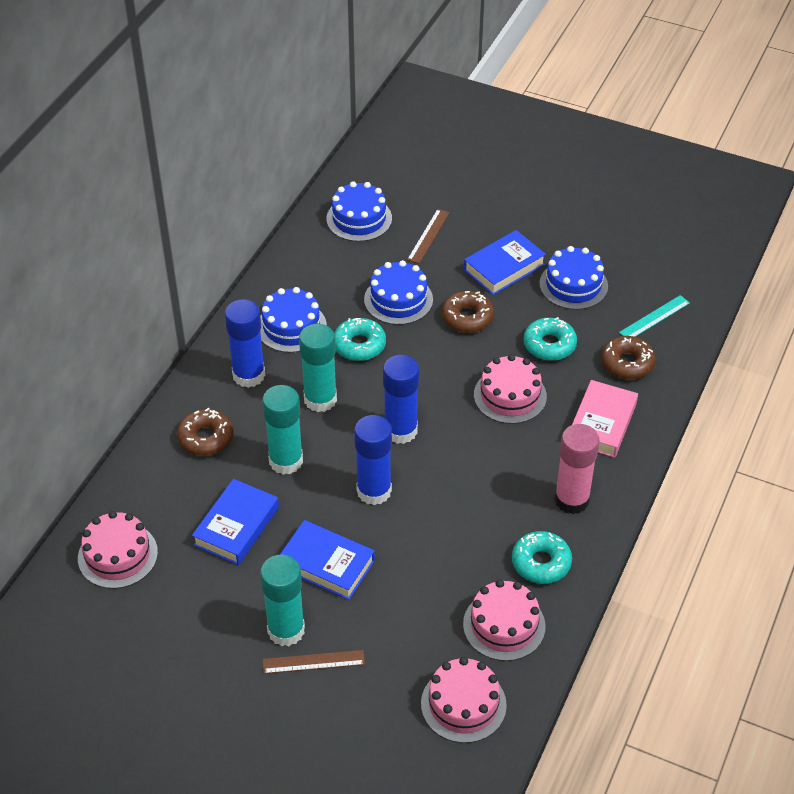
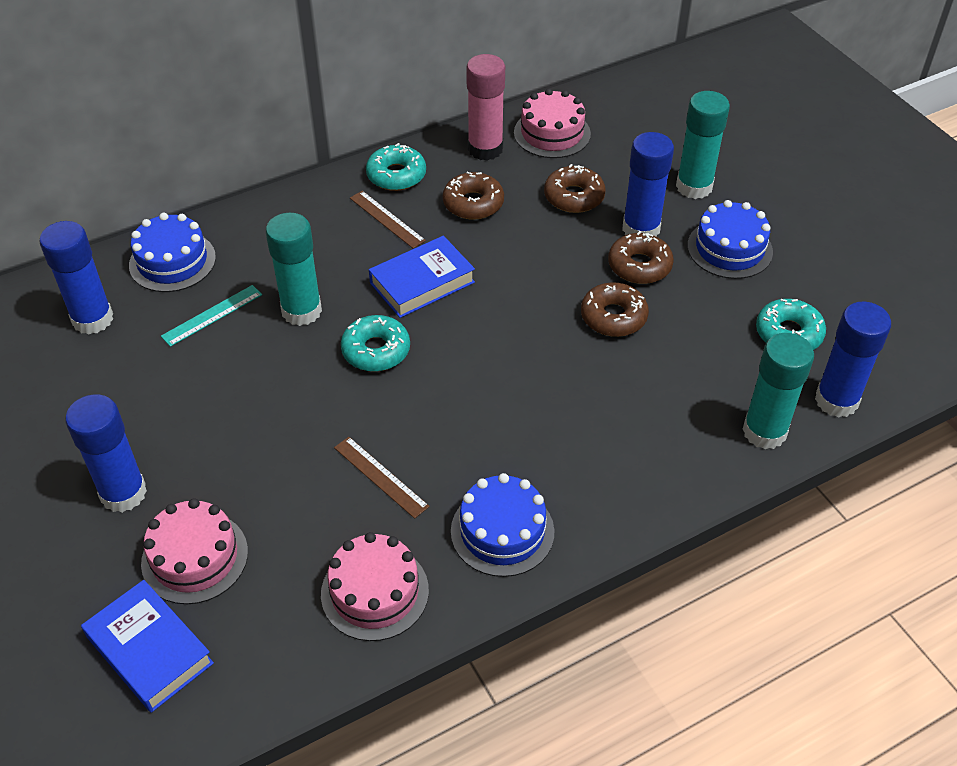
blue book: 3 -> 2
blue cake: 4 -> 3
blue glue stick: 3 -> 4
brown donut: 3 -> 4
pink book: 1 -> 0
pink cake: 4 -> 3

